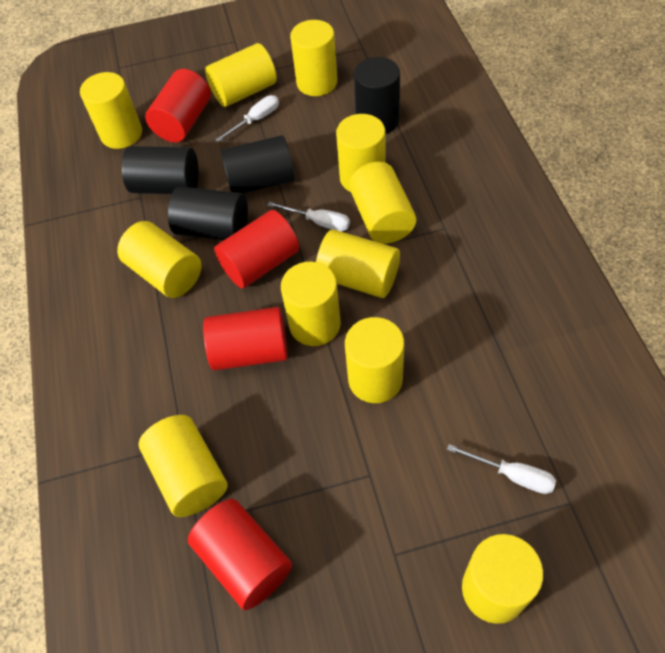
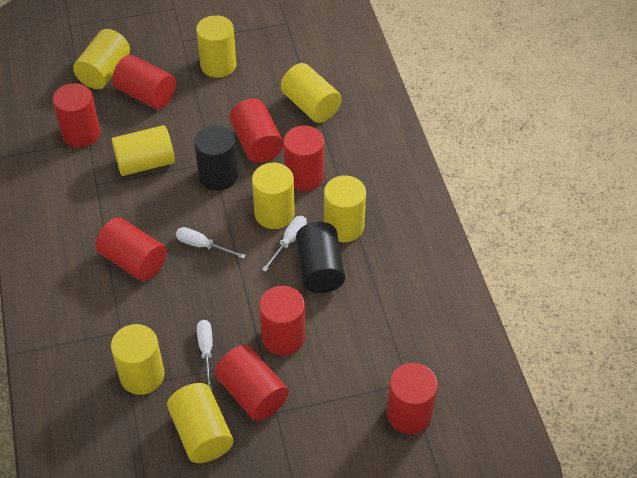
black cylinder: 4 -> 2
red cylinder: 4 -> 8
yellow cylinder: 11 -> 8

